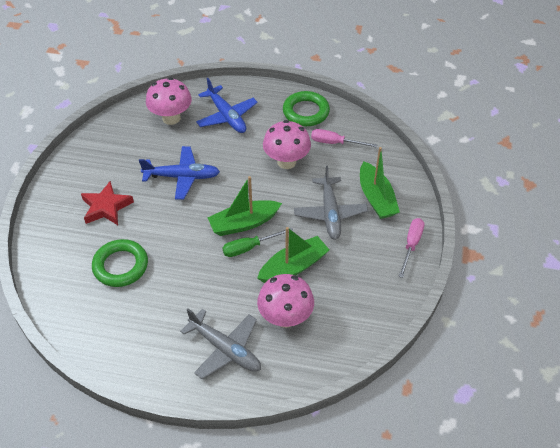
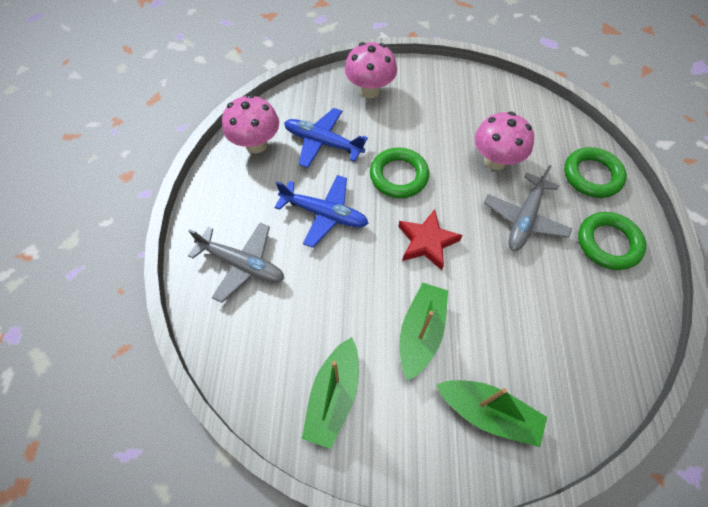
green ring: 2 -> 3
green screwdriver: 1 -> 0
pink screwdriver: 2 -> 0

